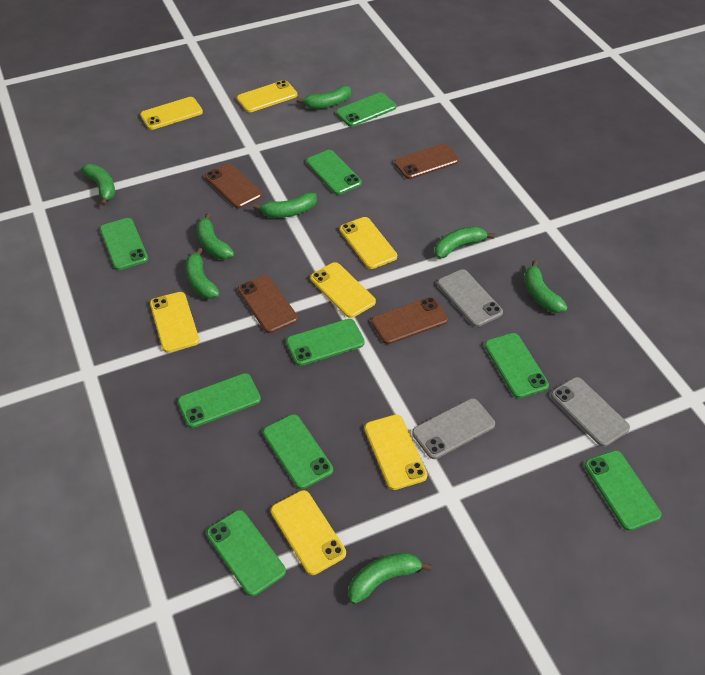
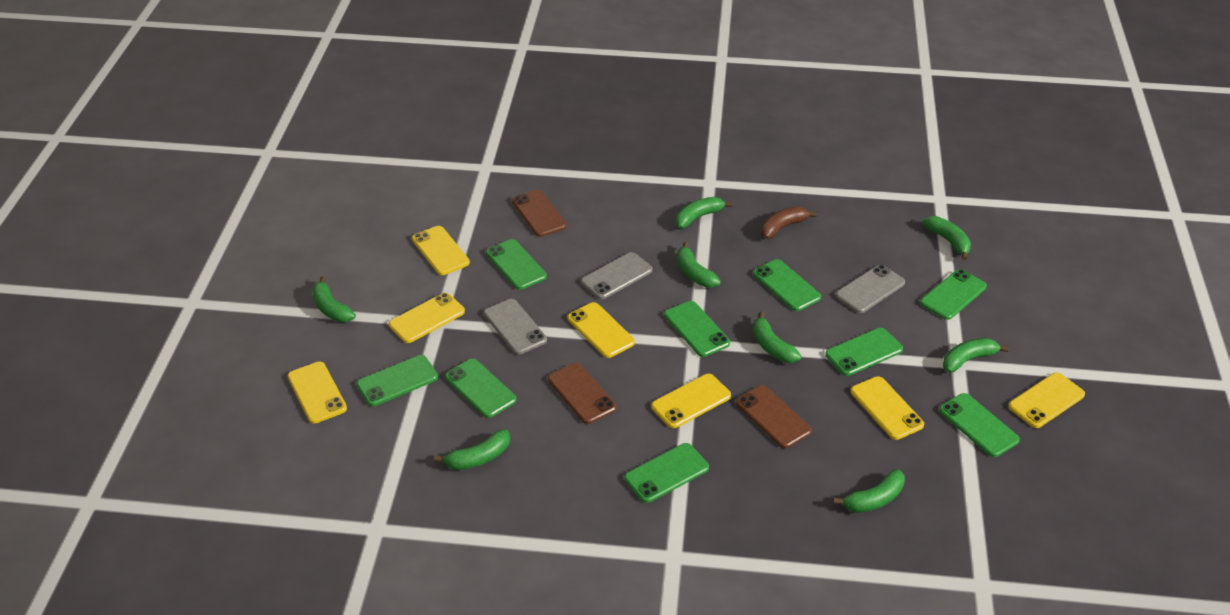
brown banana: 0 -> 1
brown phone: 4 -> 3

